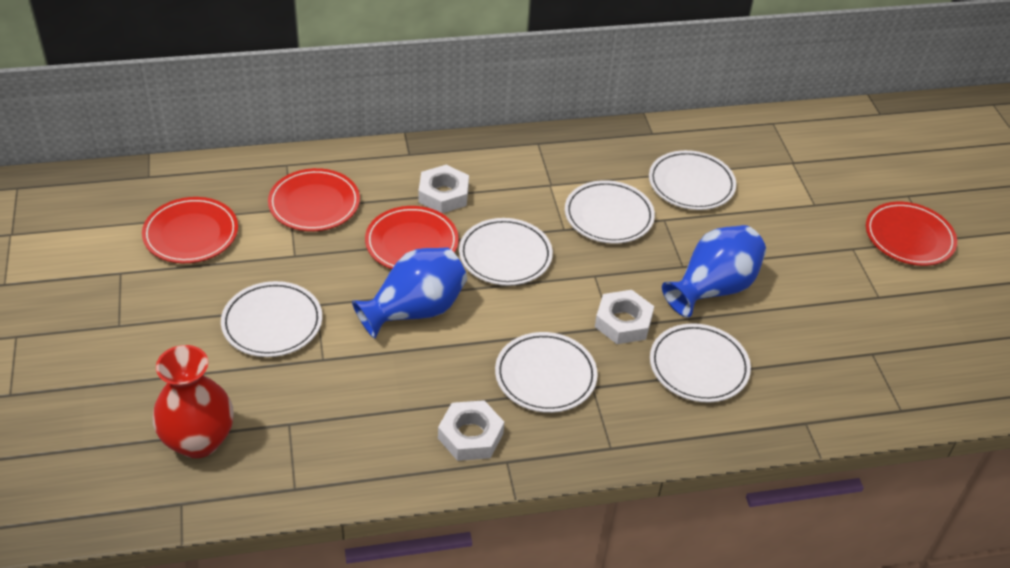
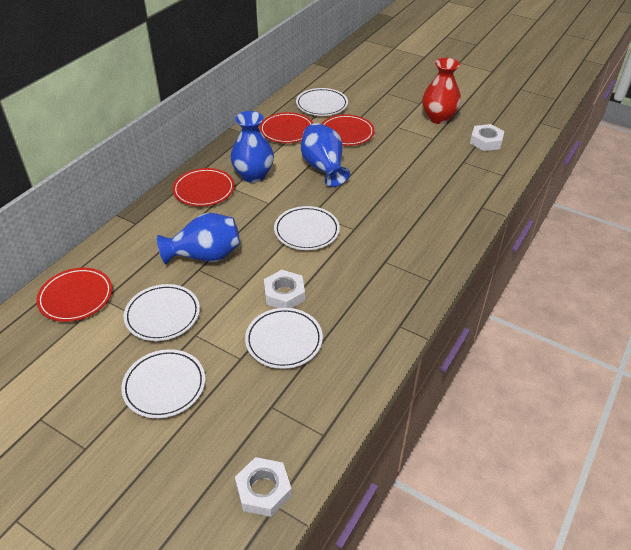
blue vase: 2 -> 3
white plate: 6 -> 5

